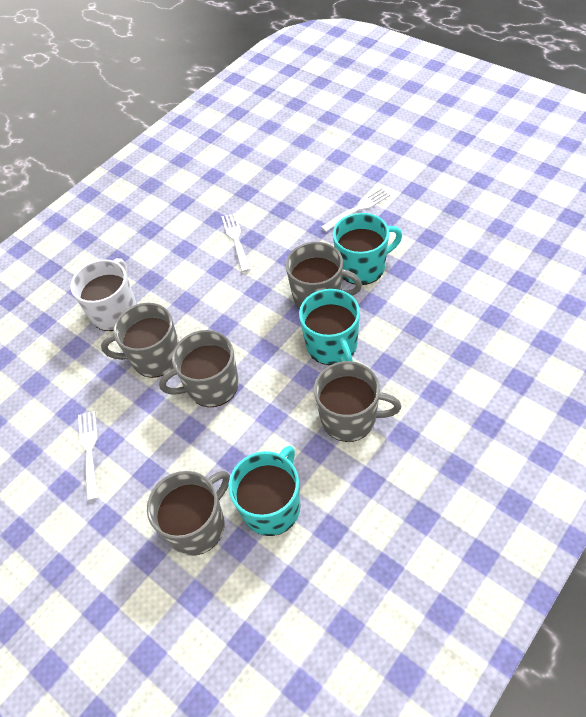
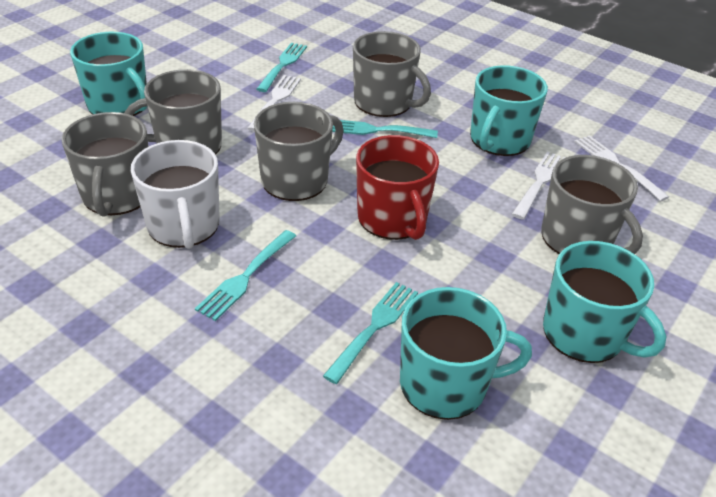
red mug: 0 -> 1
turquoise fork: 0 -> 4
turquoise mug: 3 -> 4

